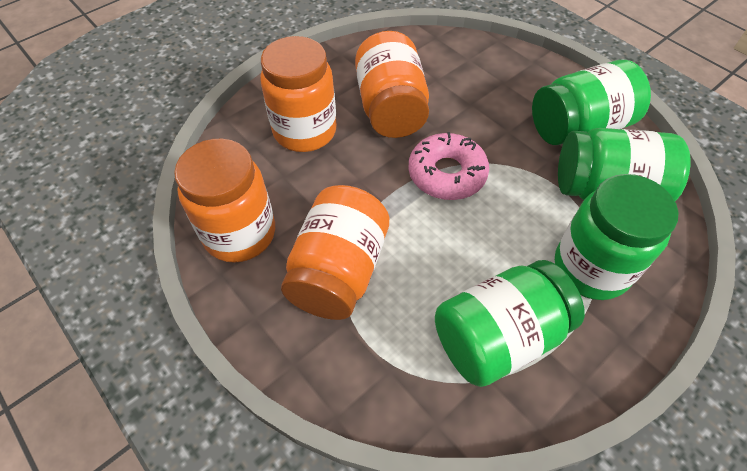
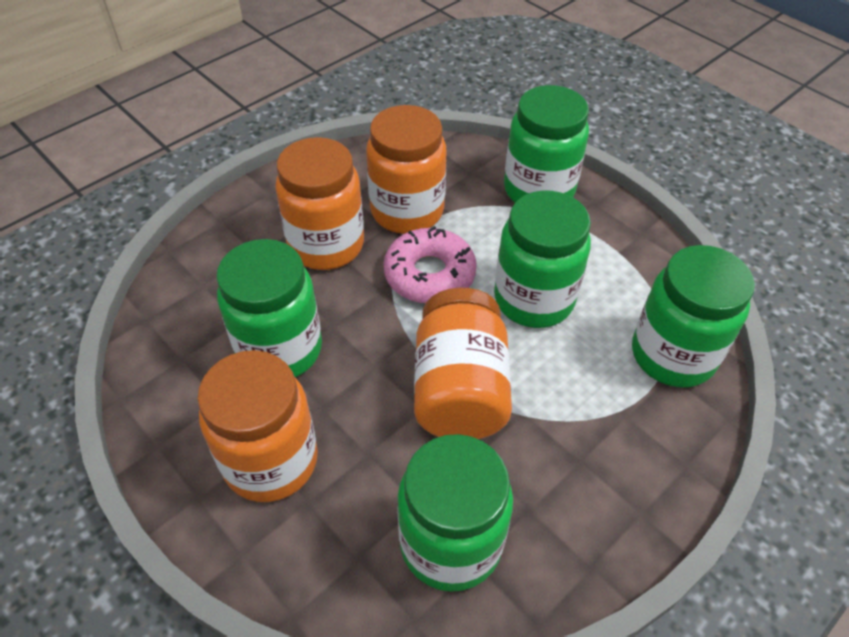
green jar: 4 -> 5

